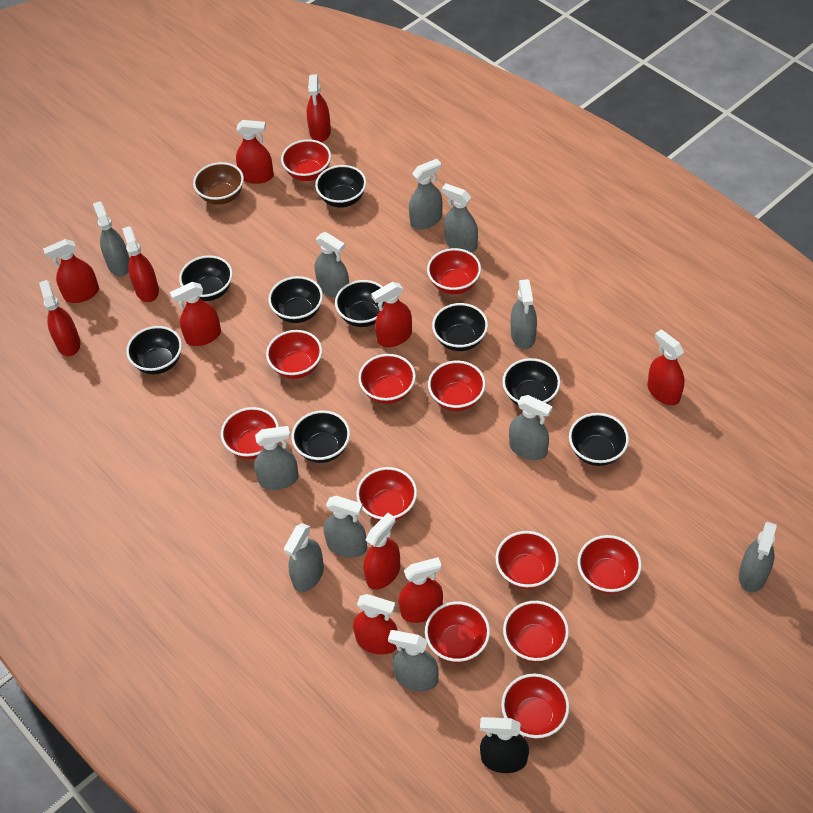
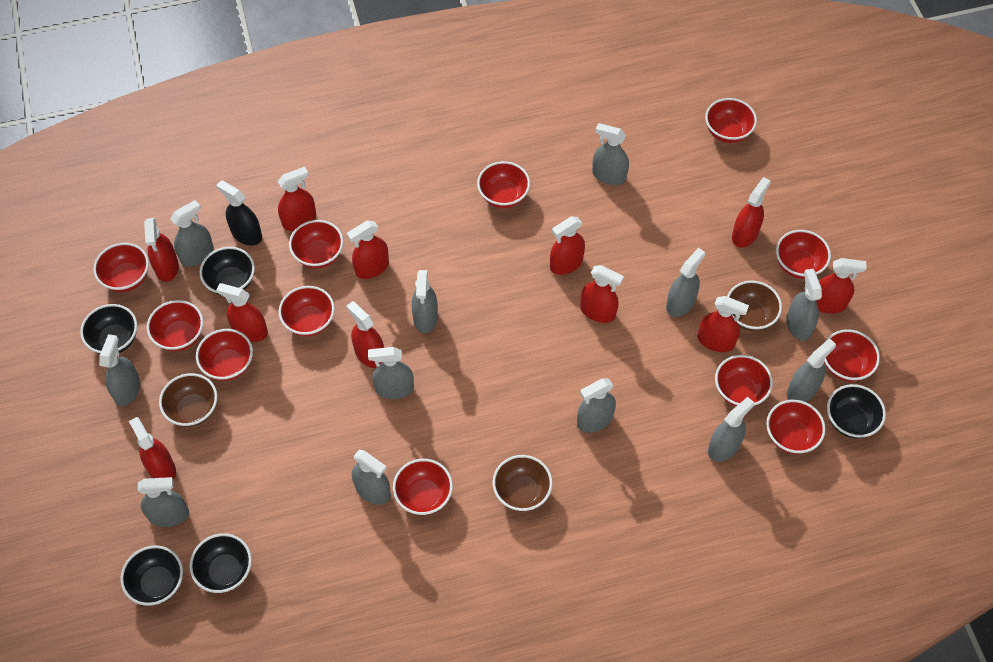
black bowl: 9 -> 5
brown bowl: 1 -> 3
grey spray bottle: 11 -> 12

